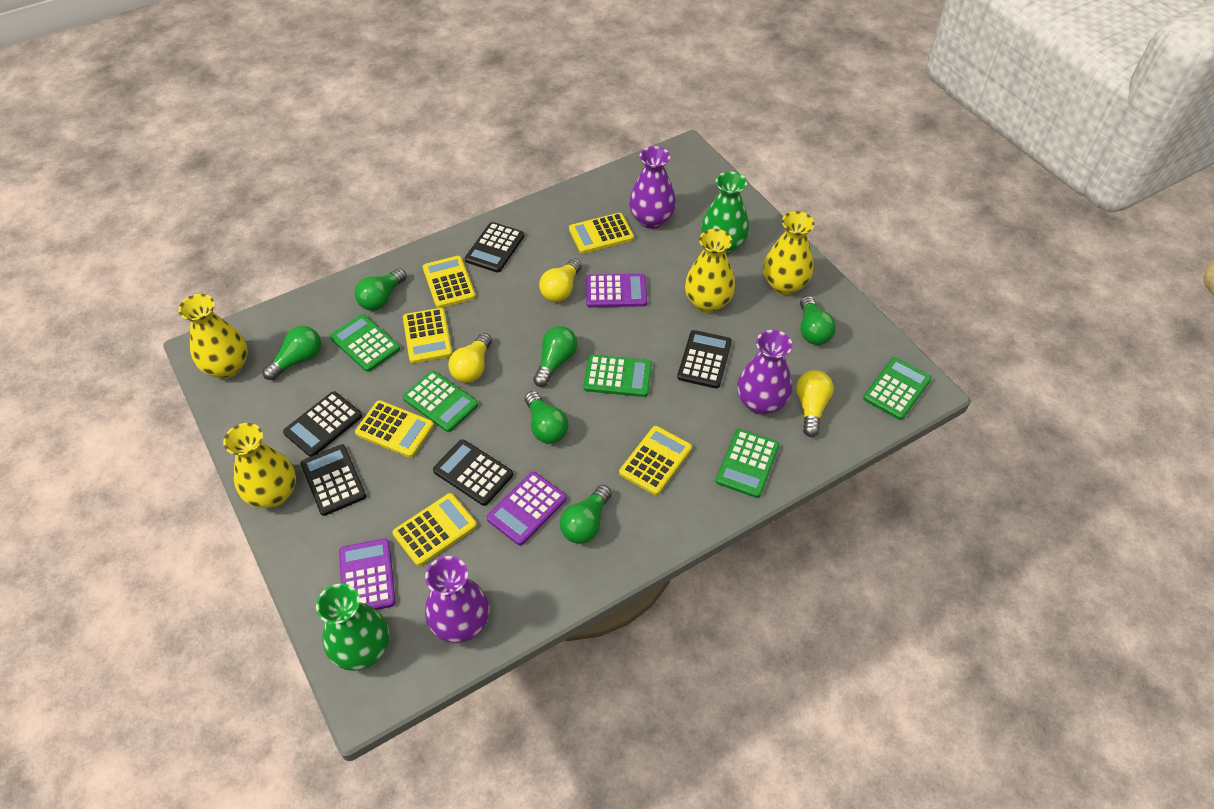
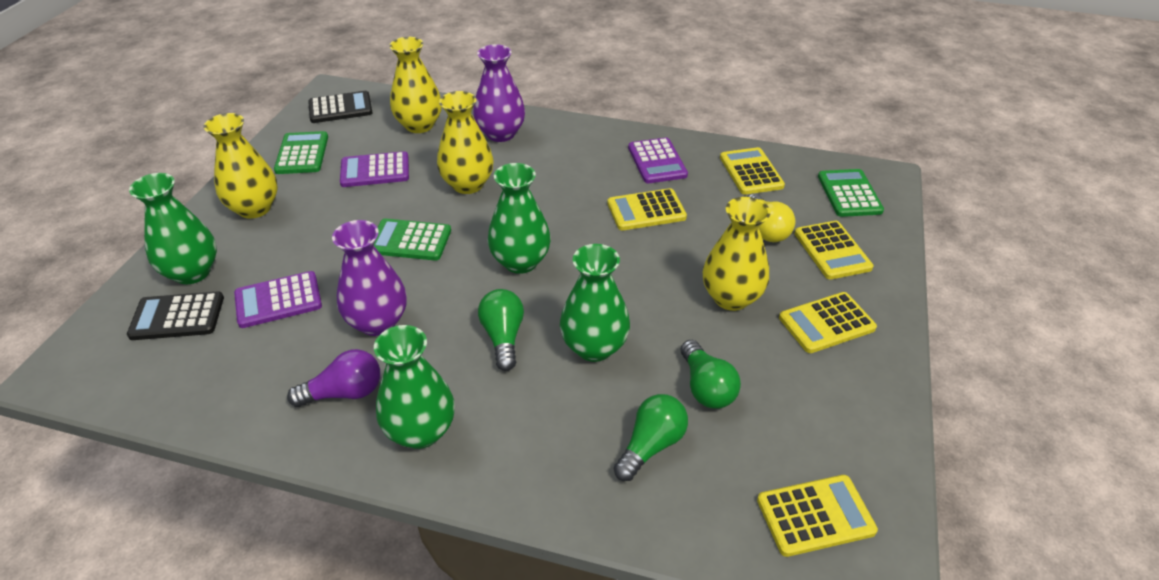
black calculator: 5 -> 2
green calculator: 5 -> 3
green light bulb: 6 -> 3
green vase: 2 -> 4
purple light bulb: 0 -> 1
purple vase: 3 -> 2
yellow calculator: 6 -> 5
yellow light bulb: 3 -> 1

